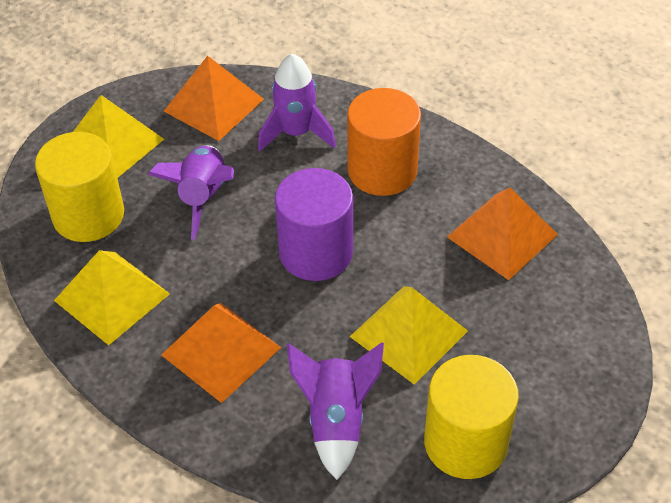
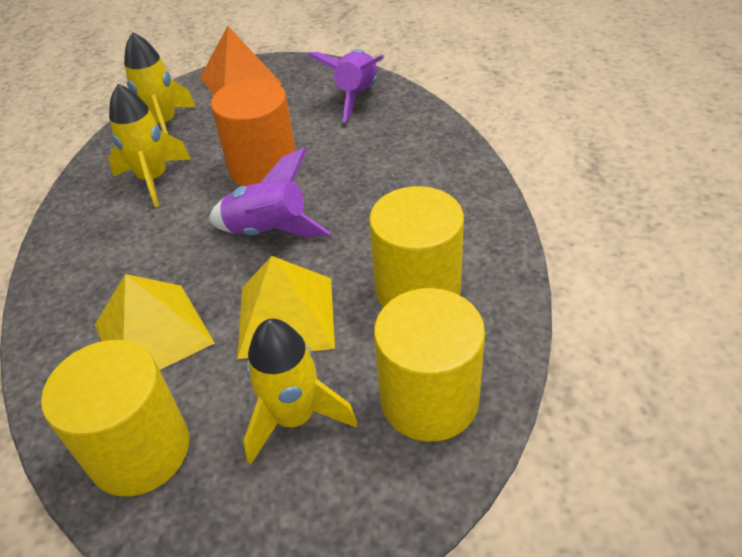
orange pyramid: 3 -> 1
purple cylinder: 1 -> 0
purple rocket: 3 -> 2
yellow cylinder: 2 -> 3
yellow pyramid: 3 -> 2
yellow rocket: 0 -> 3

